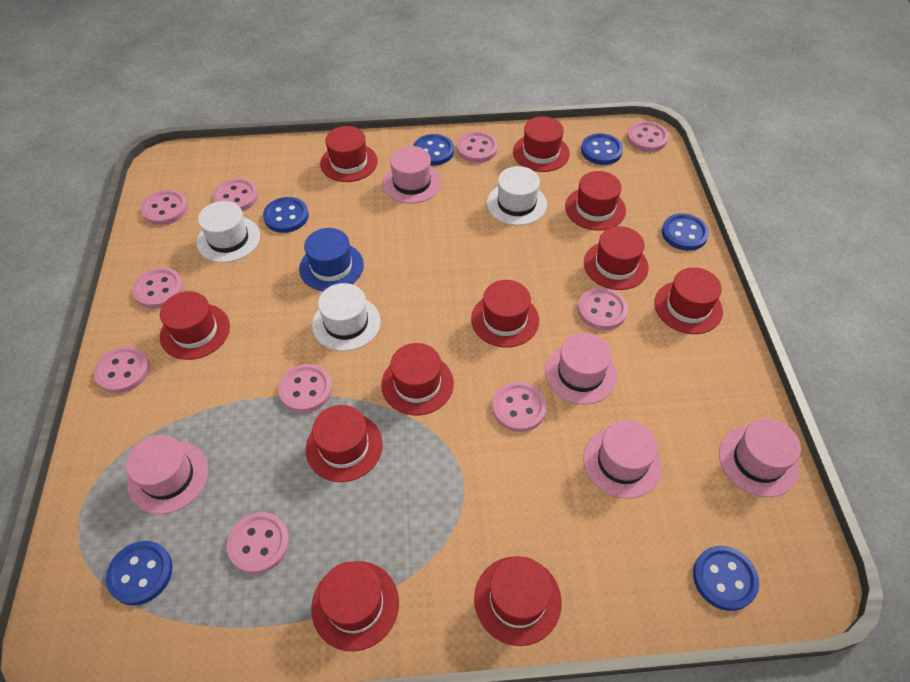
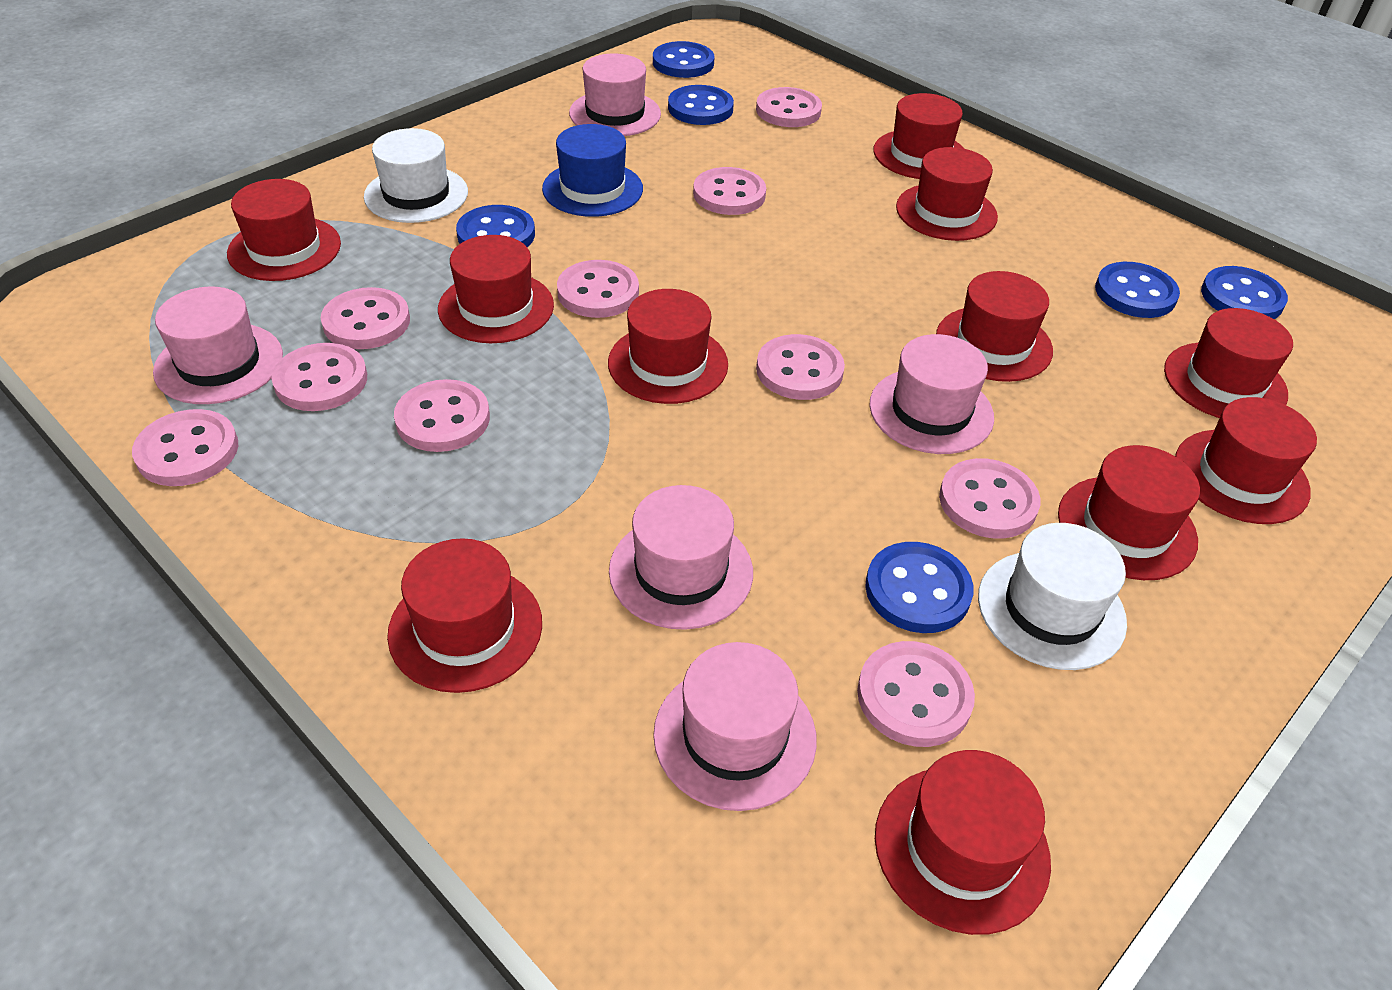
white hat: 3 -> 2

